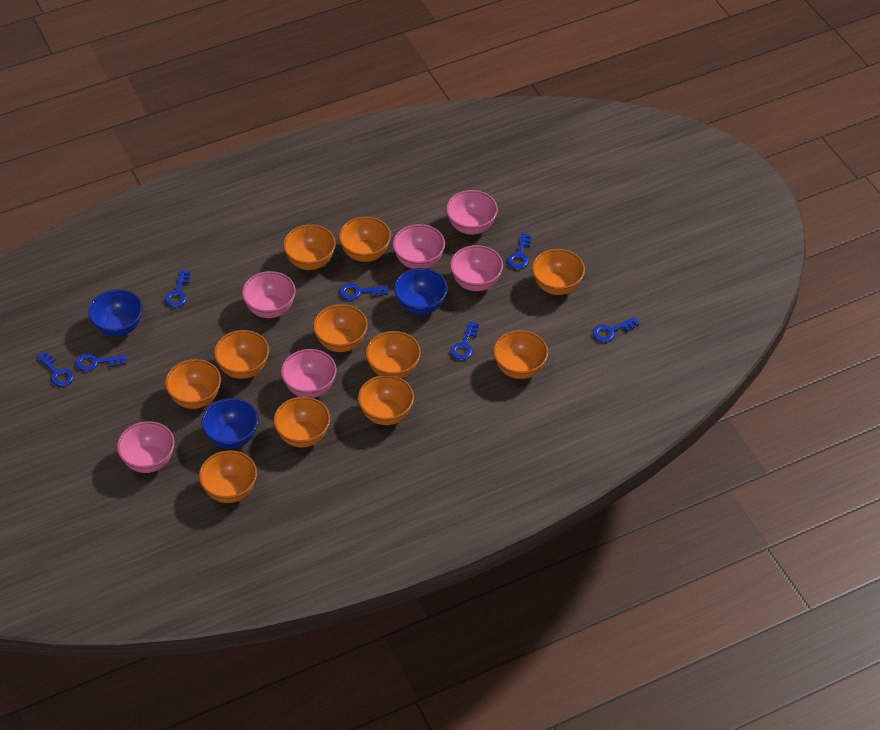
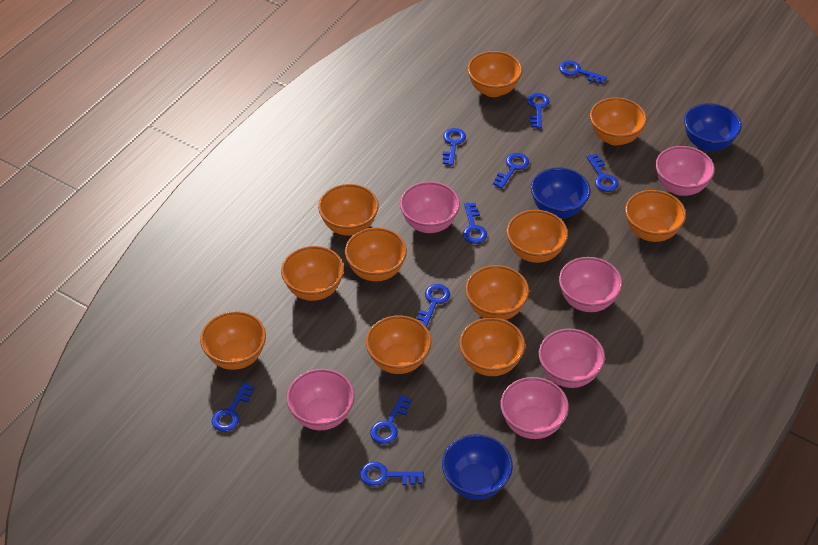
blue key: 7 -> 10

